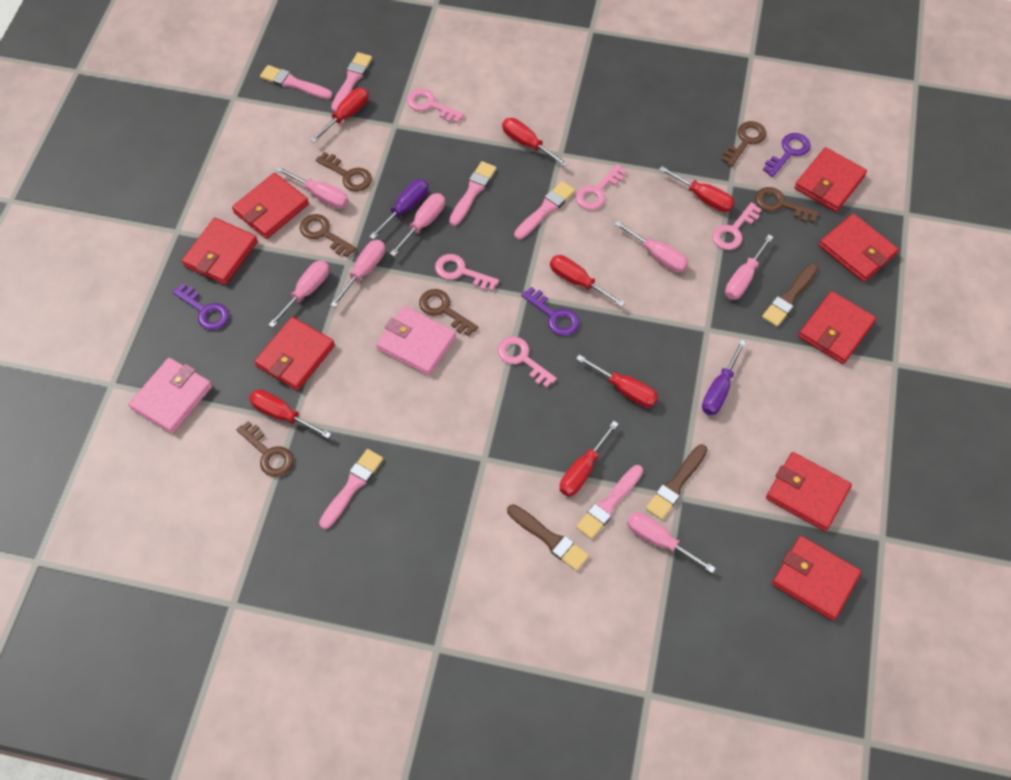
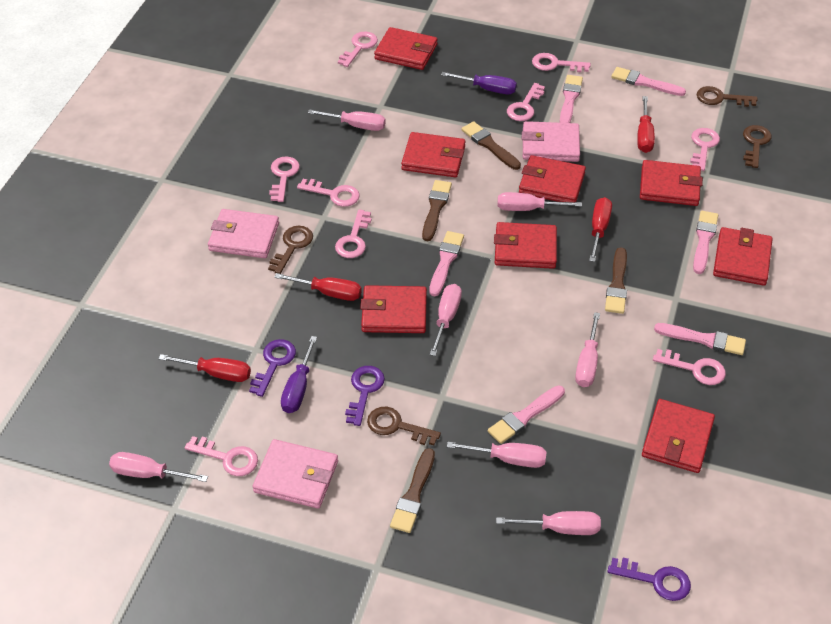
brown brush: 3 -> 4
brown key: 6 -> 4
pink key: 5 -> 9
pink wallet: 2 -> 3
red screwdriver: 7 -> 4

